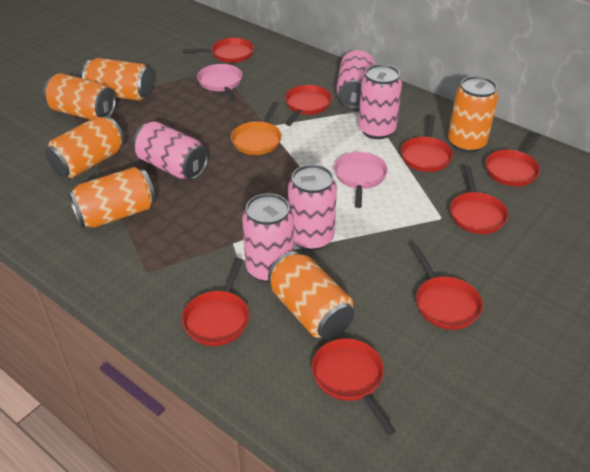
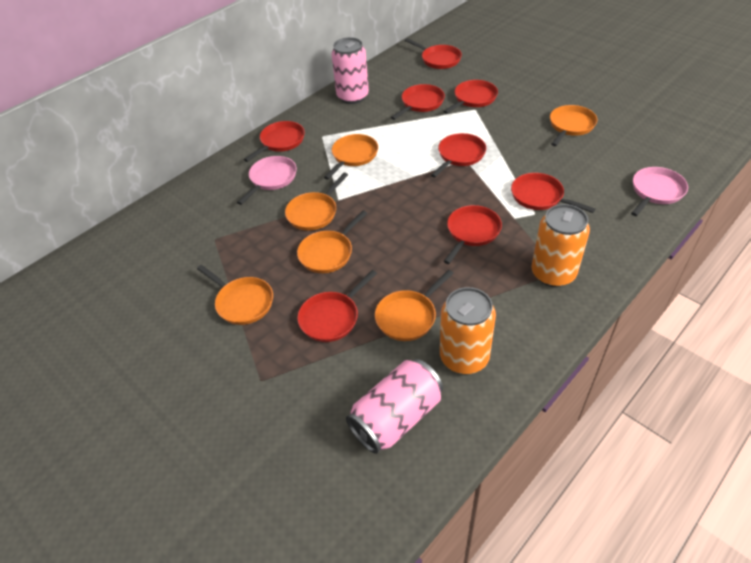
orange can: 6 -> 2
orange pan: 1 -> 6
pink can: 5 -> 2

